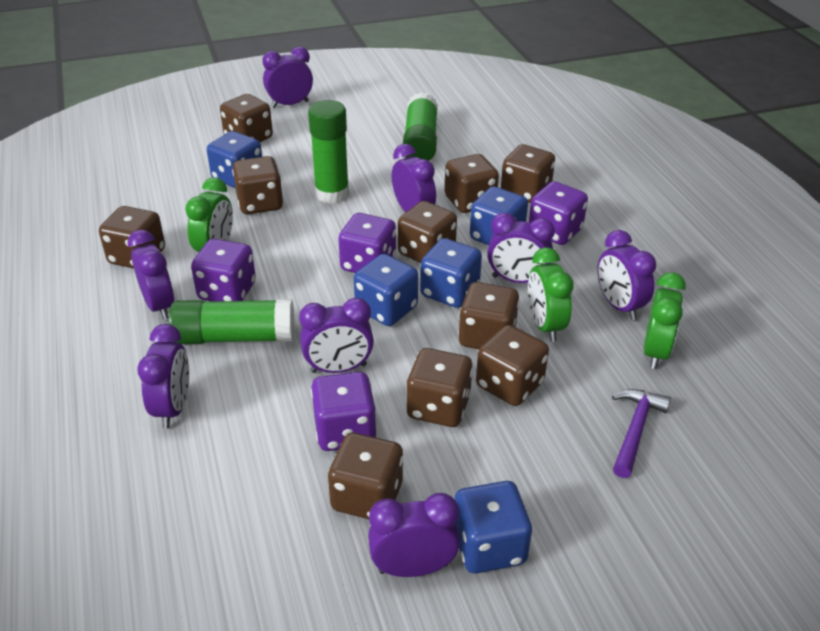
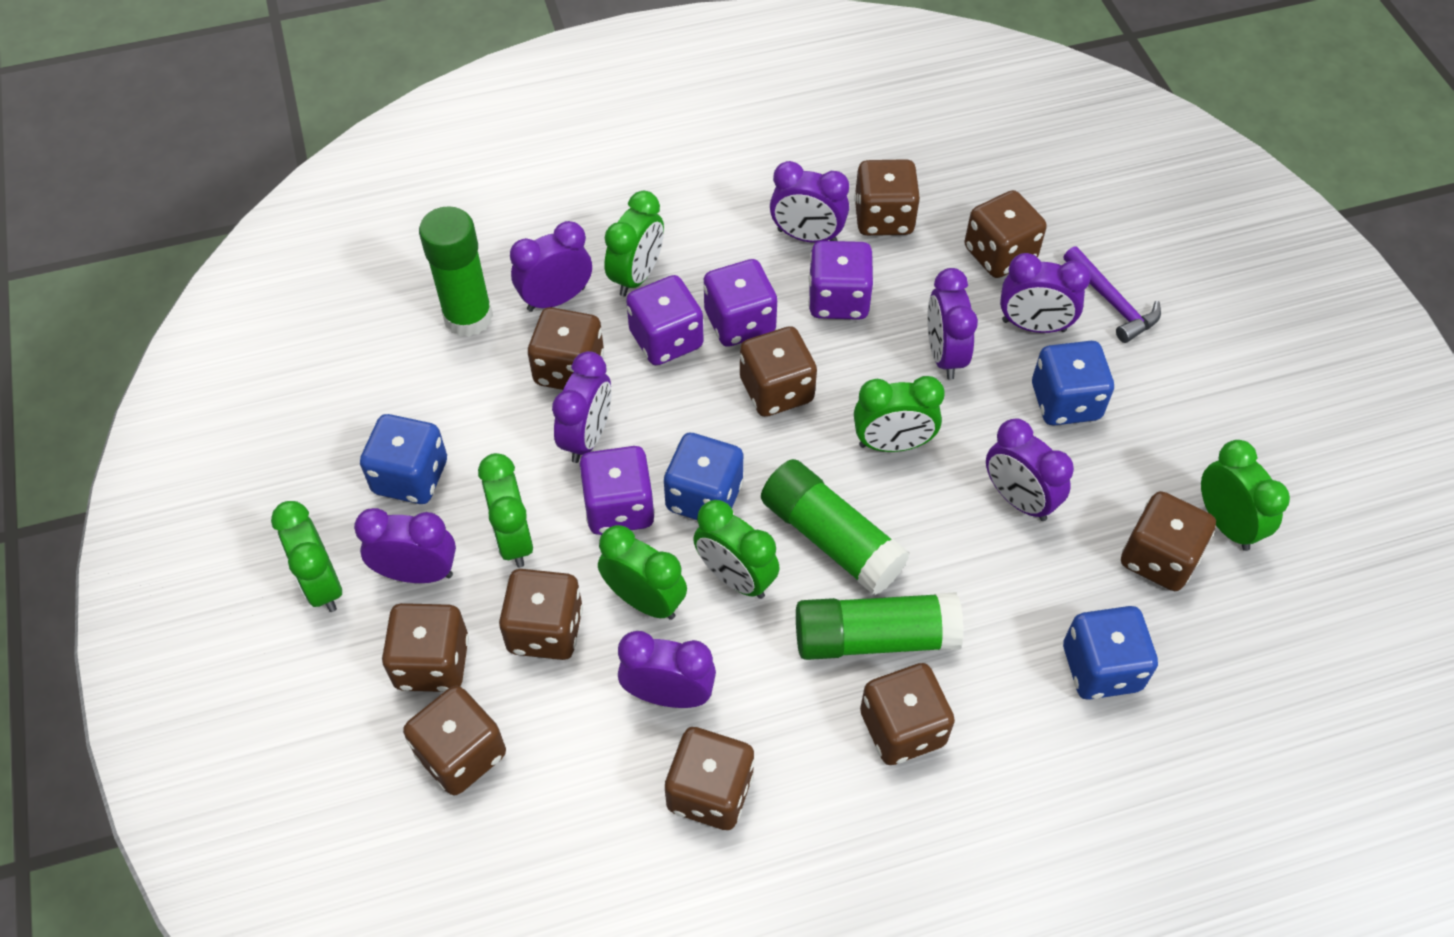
blue dice: 5 -> 4
green clock: 3 -> 7

